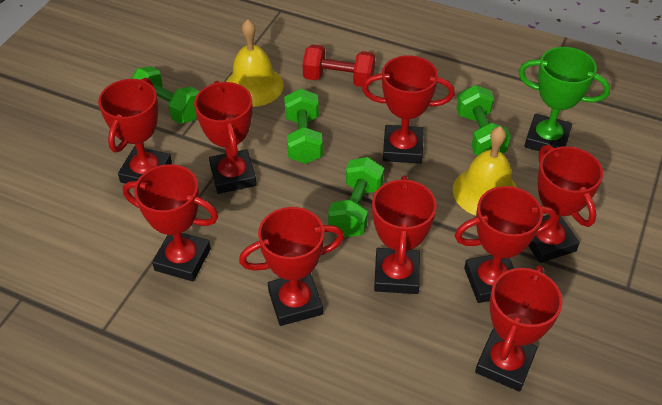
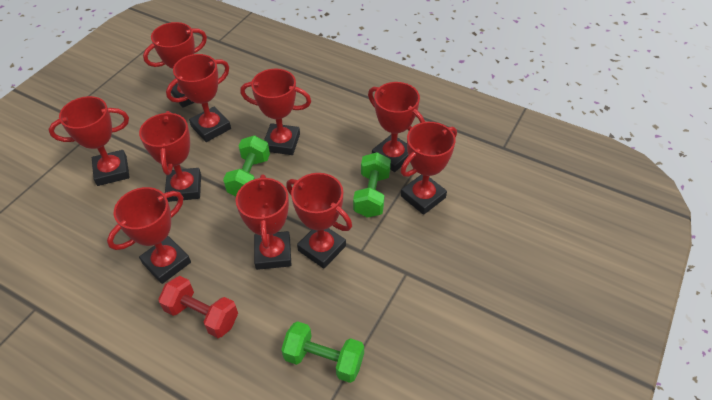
green dumbbell: 4 -> 3
green trophy: 1 -> 0
red trophy: 9 -> 10
yellow bell: 2 -> 0

